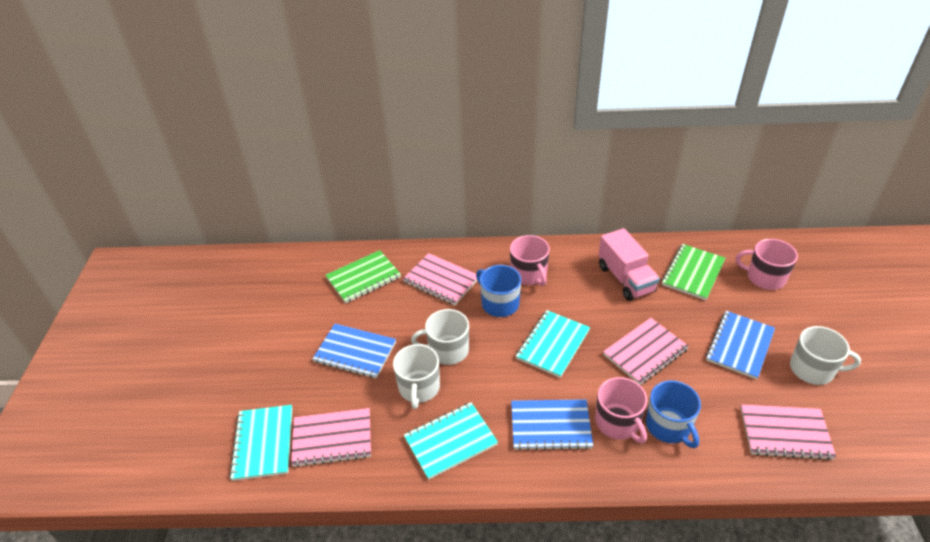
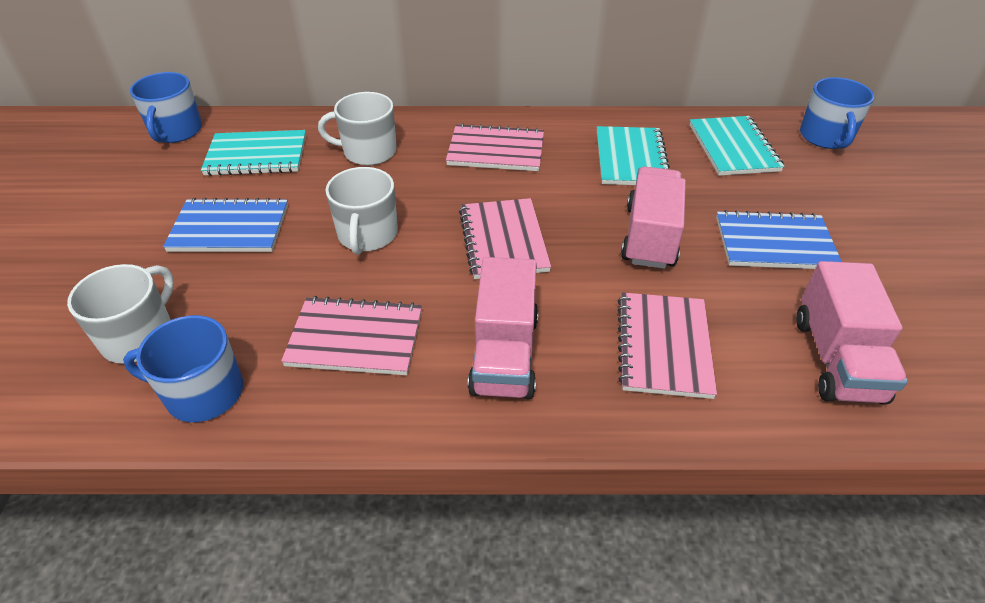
blue mug: 2 -> 3
blue notebook: 3 -> 2
green notebook: 2 -> 0
pink mug: 3 -> 0
pink truck: 1 -> 3

